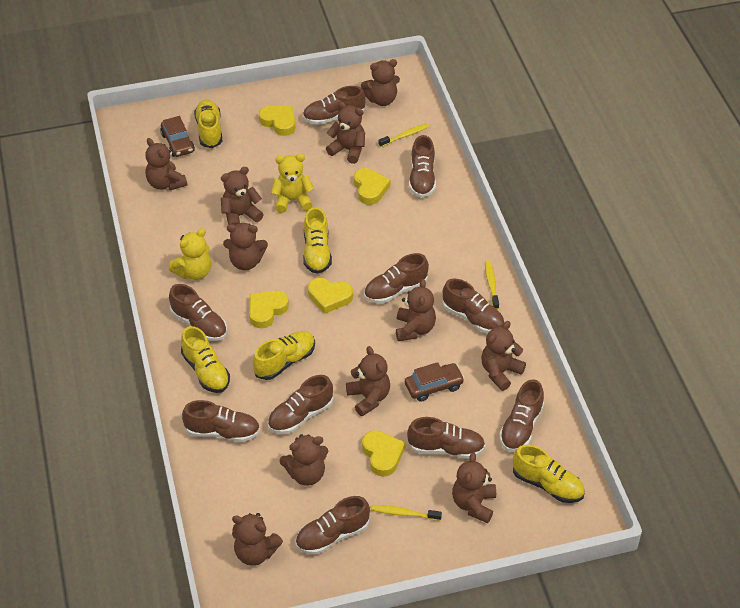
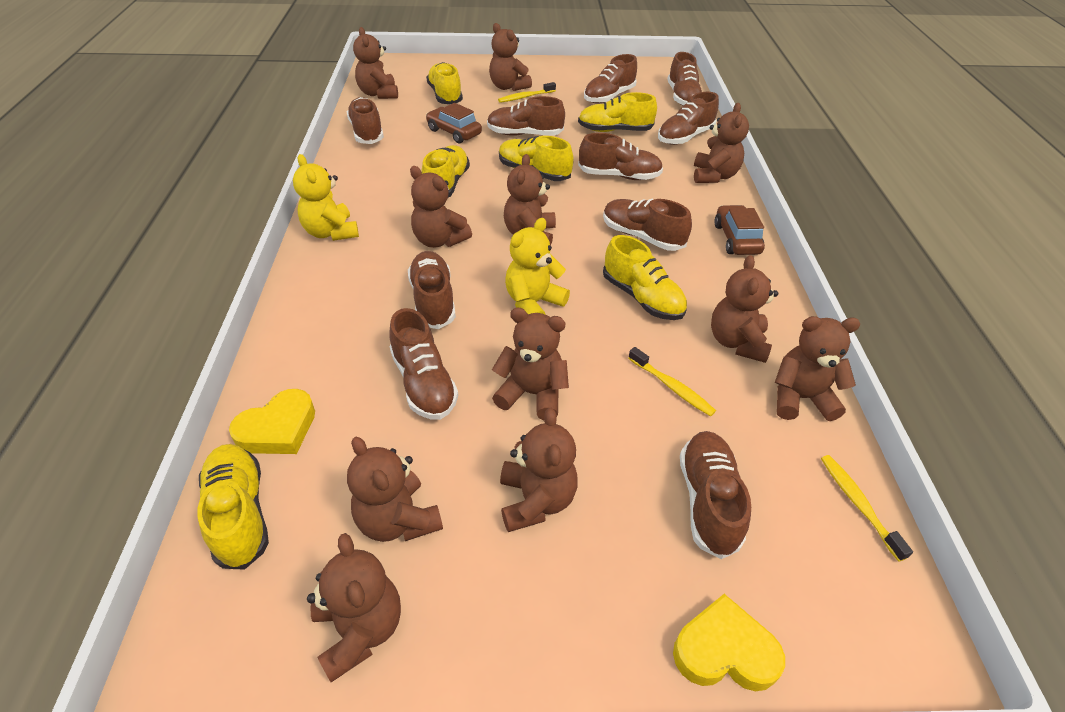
yellow heart: 5 -> 2
yellow shoe: 5 -> 6

